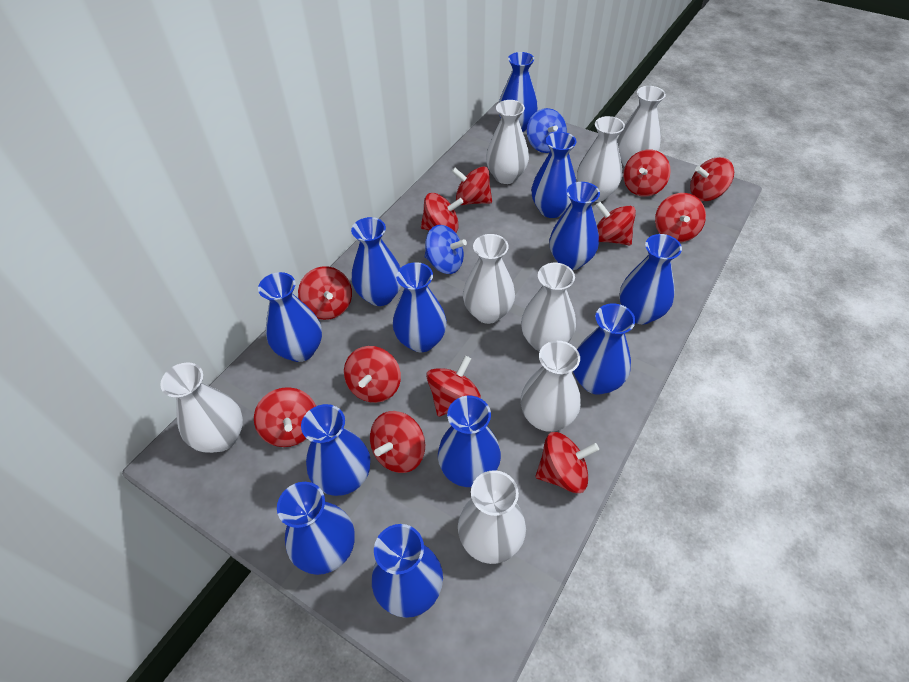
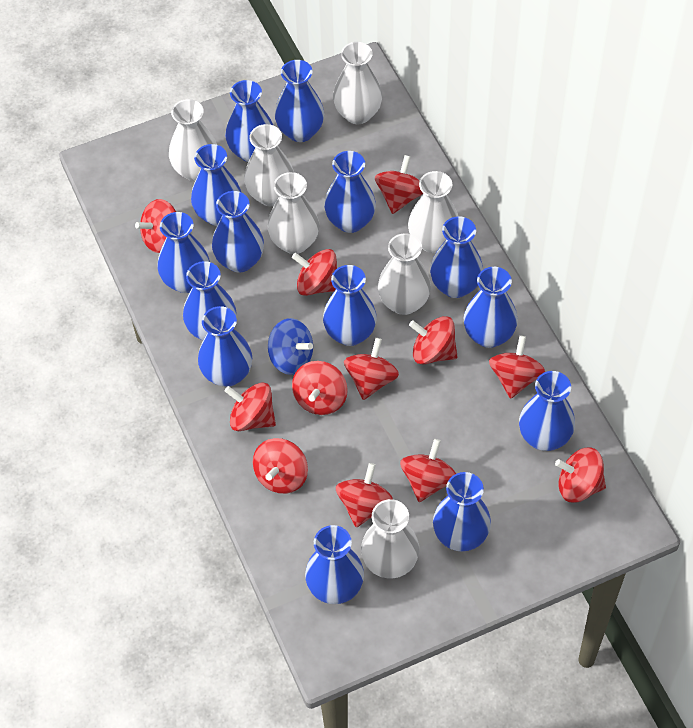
blue spinning top: 2 -> 1
blue vase: 12 -> 14
white vase: 8 -> 7

